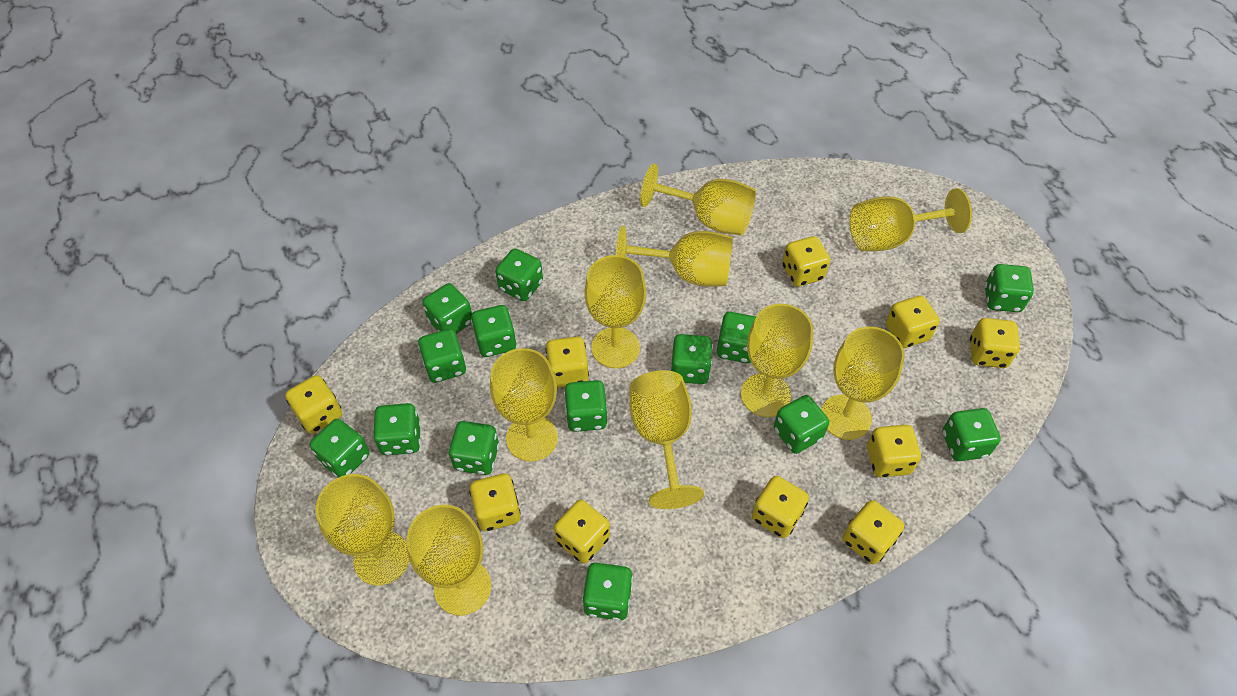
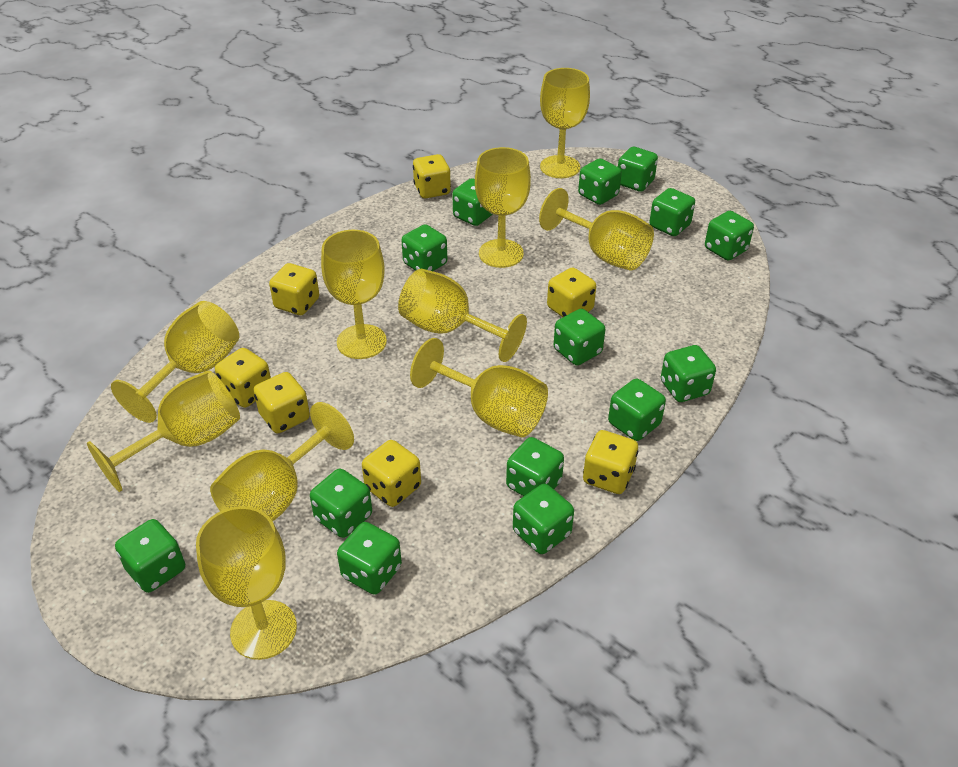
yellow dice: 10 -> 7

